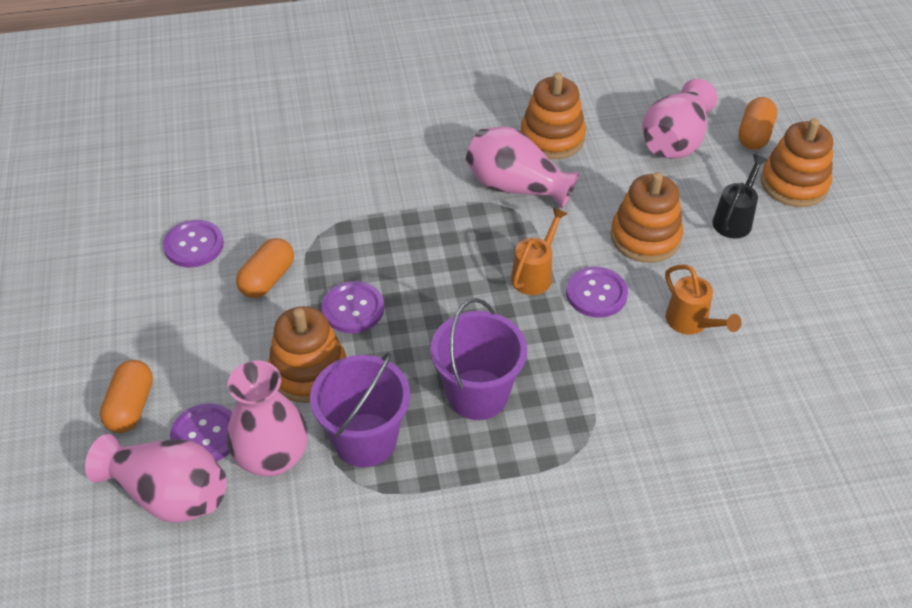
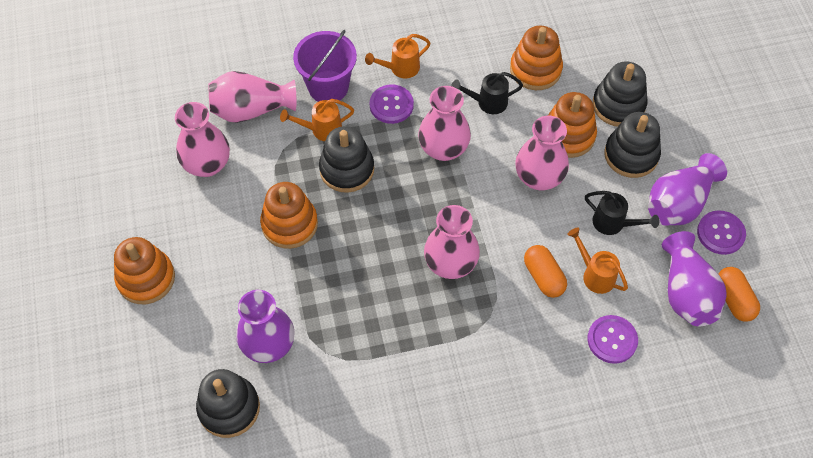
black stacking toy: 0 -> 4
black watering can: 1 -> 2
orange capsule: 3 -> 2
orange watering can: 2 -> 3
pink vase: 4 -> 5
purple bucket: 2 -> 1
purple button: 4 -> 3
purple vase: 0 -> 3

